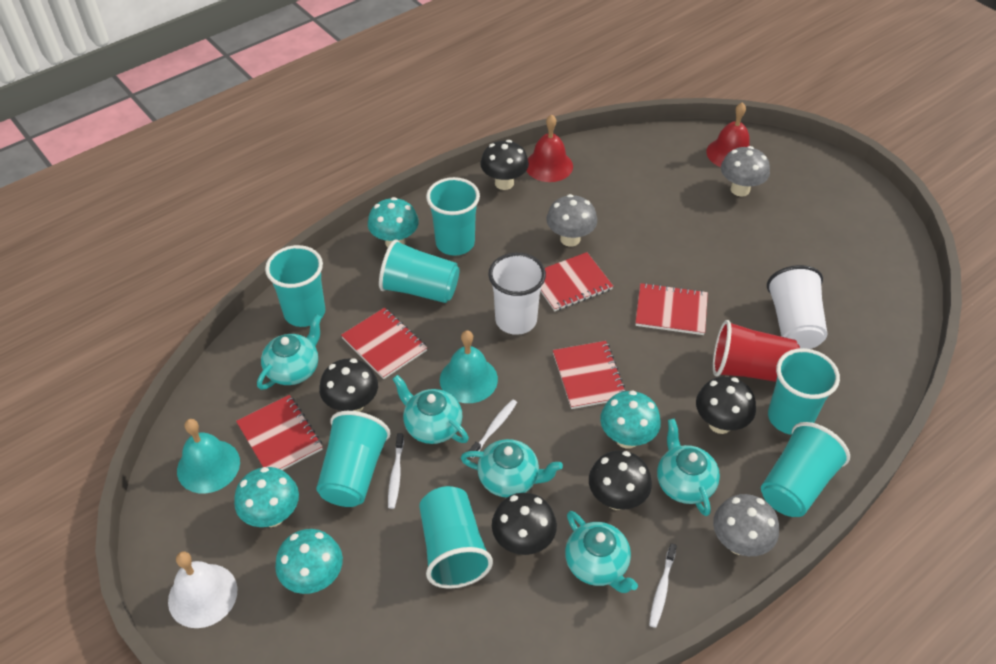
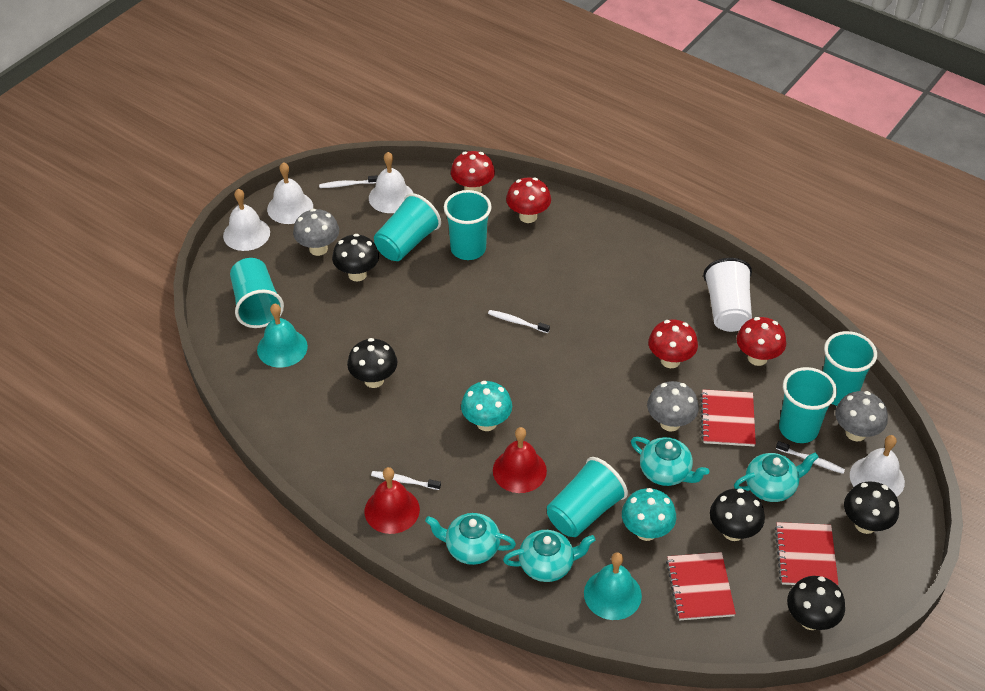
red cup: 1 -> 0
red mushroom: 0 -> 4
red notebook: 5 -> 3
turquoise cup: 7 -> 6
turquoise mushroom: 4 -> 2
turquoise teapot: 5 -> 4
white bell: 1 -> 4
white cup: 2 -> 1
white toothbrush: 3 -> 4

